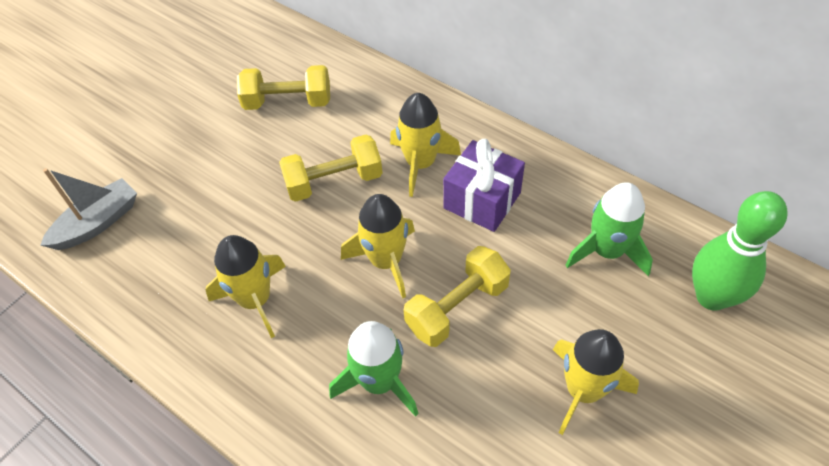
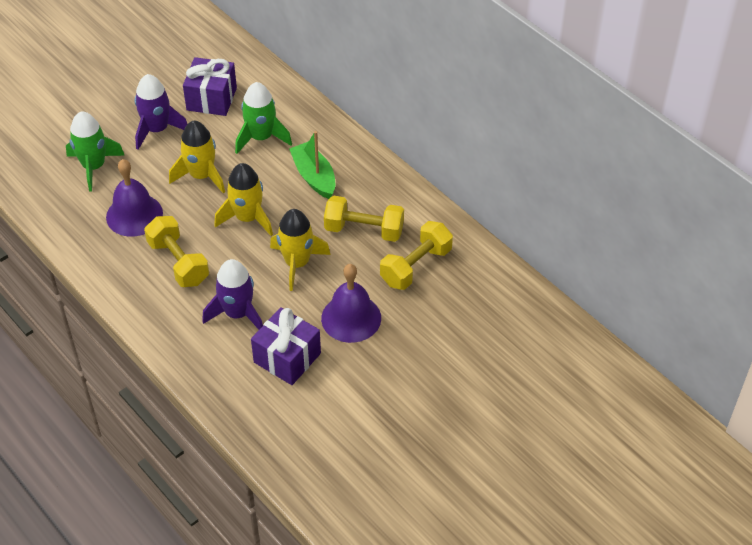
green boat: 0 -> 1
green bowling pin: 1 -> 0
grey boat: 1 -> 0
purple bell: 0 -> 2
purple gift: 1 -> 2
purple rocket: 0 -> 2
yellow rocket: 4 -> 3

